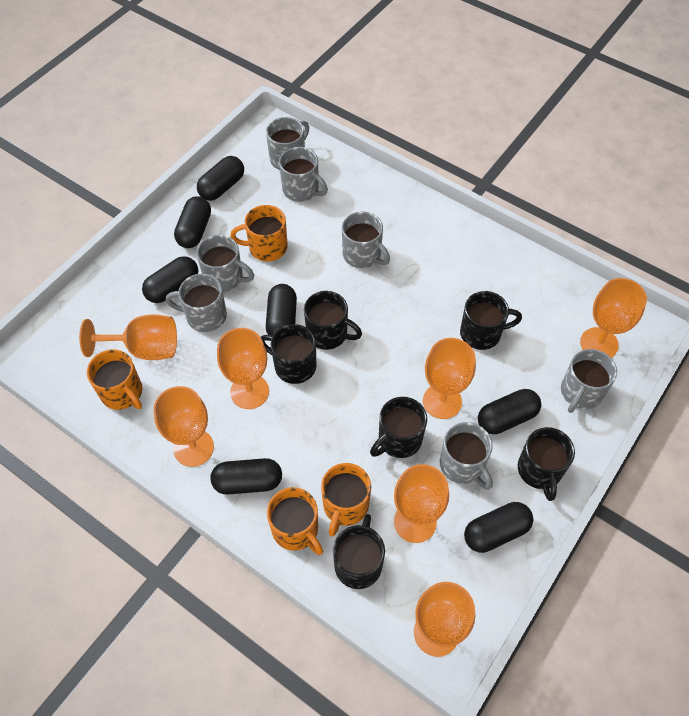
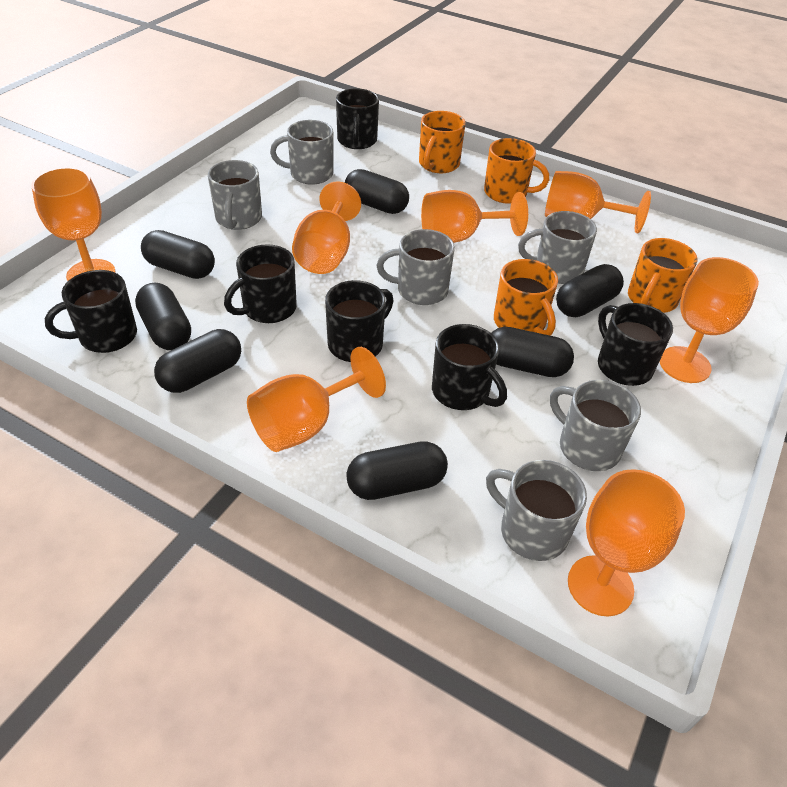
grey mug: 7 -> 6

